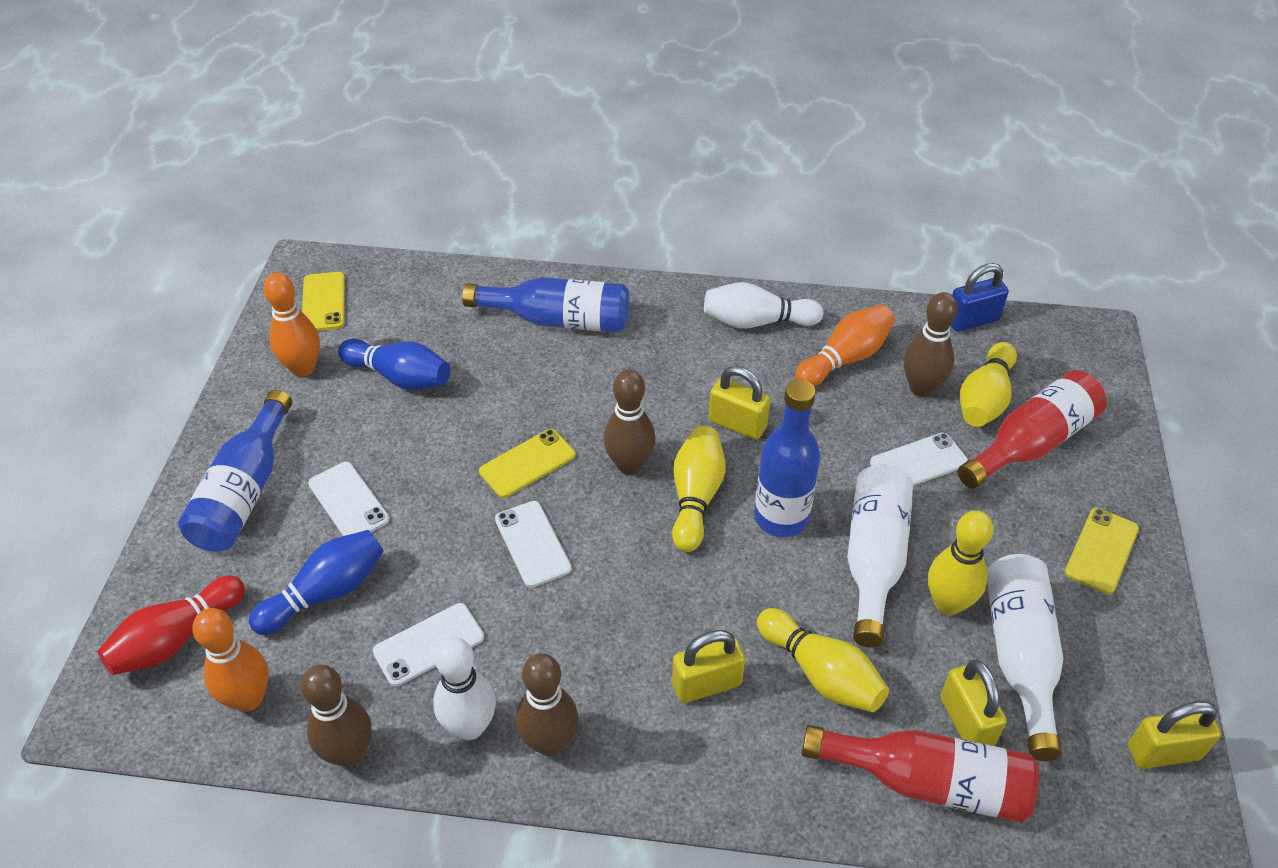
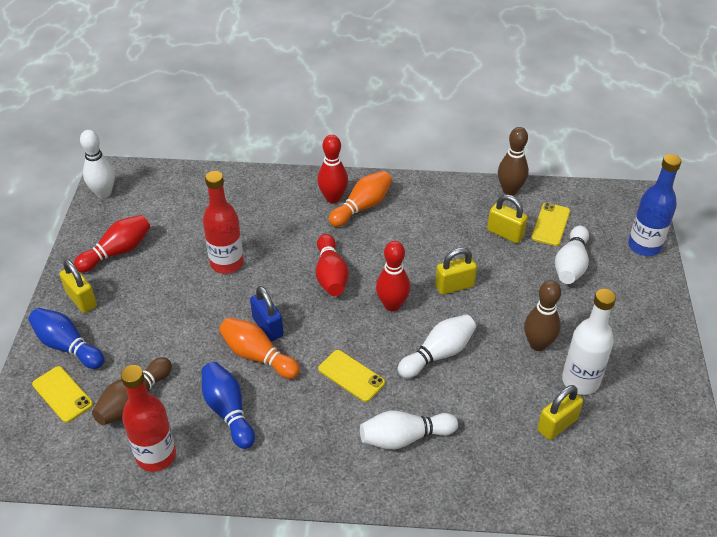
blue bottle: 3 -> 1
brown bowling pin: 4 -> 3
orange bowling pin: 3 -> 2
red bowling pin: 1 -> 4
white bottle: 2 -> 1
white bowling pin: 2 -> 4
white phone: 4 -> 0
yellow bowling pin: 4 -> 0

